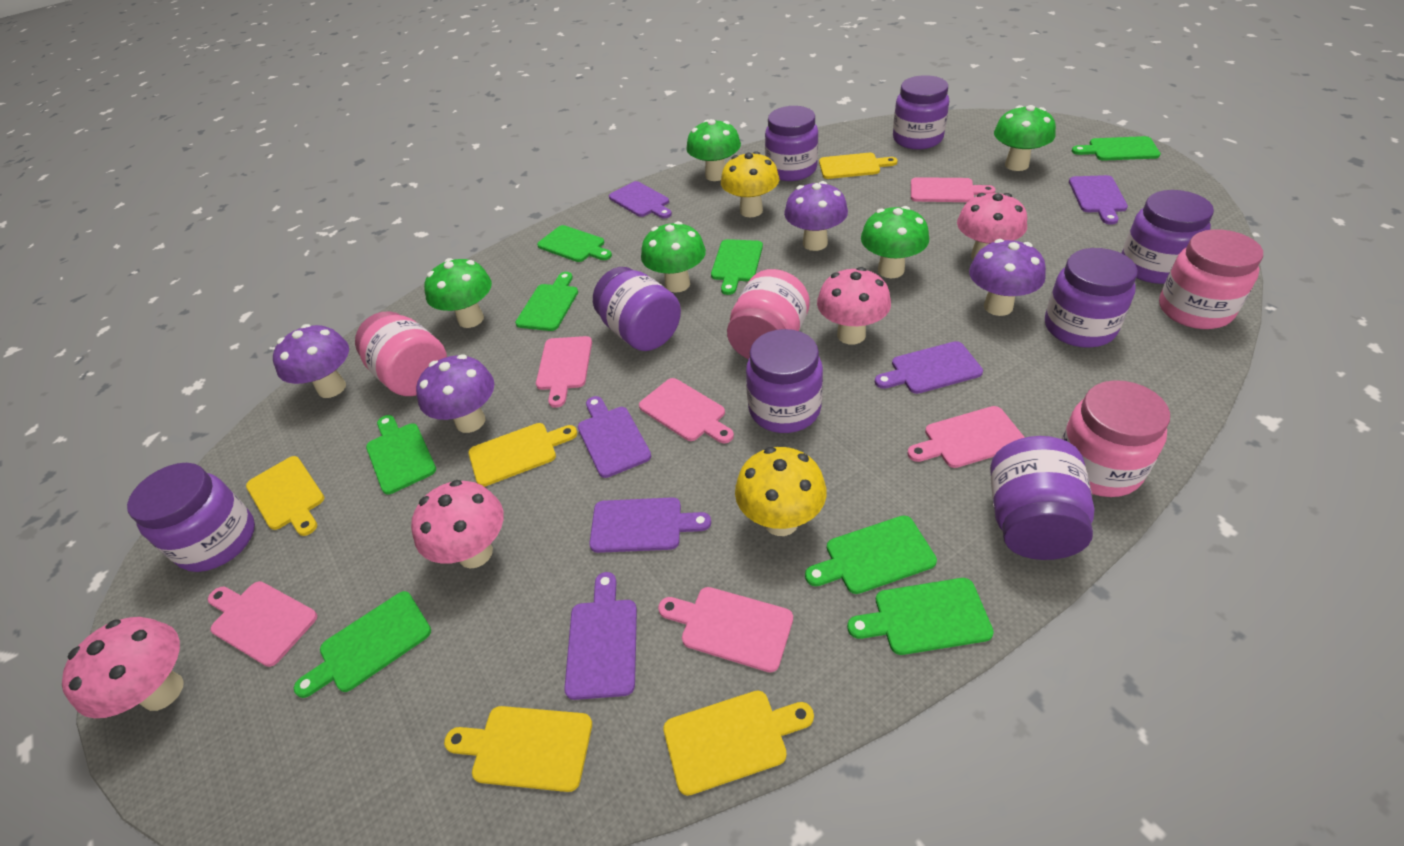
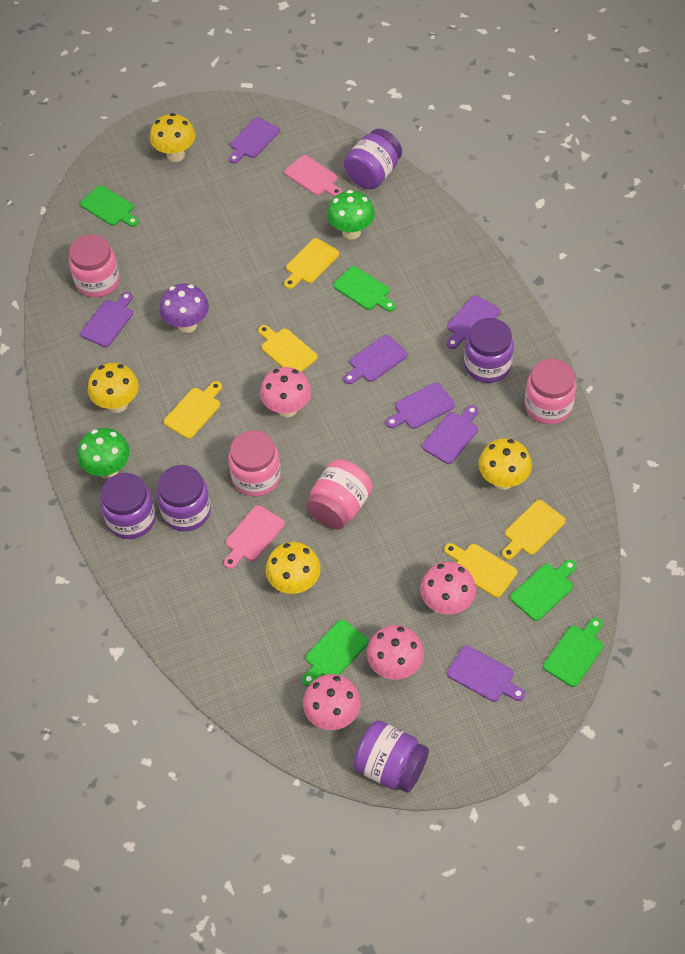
green cutting board: 8 -> 5
green mushroom: 5 -> 2
pink cutting board: 6 -> 2
purple cutting board: 6 -> 7
purple jar: 8 -> 5
purple mushroom: 4 -> 1
yellow mushroom: 2 -> 4

